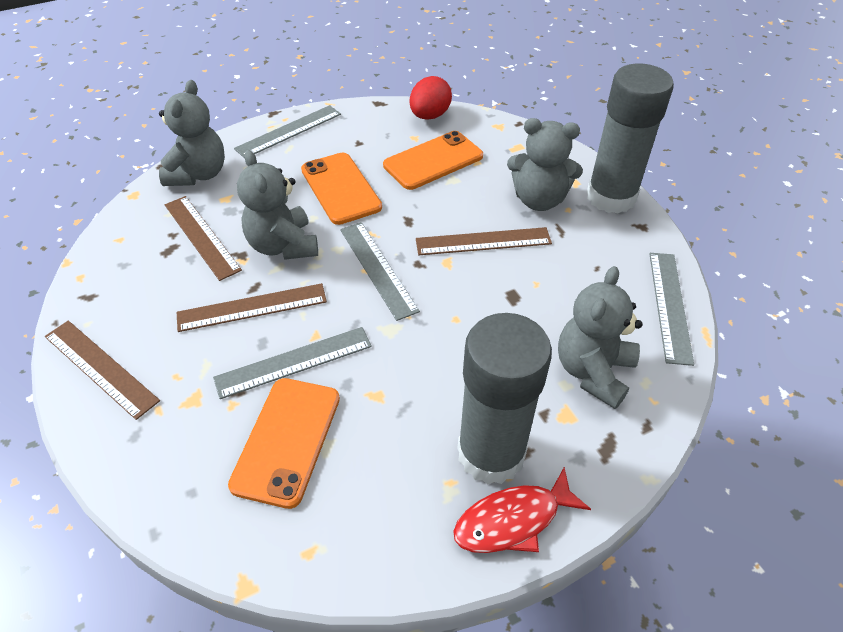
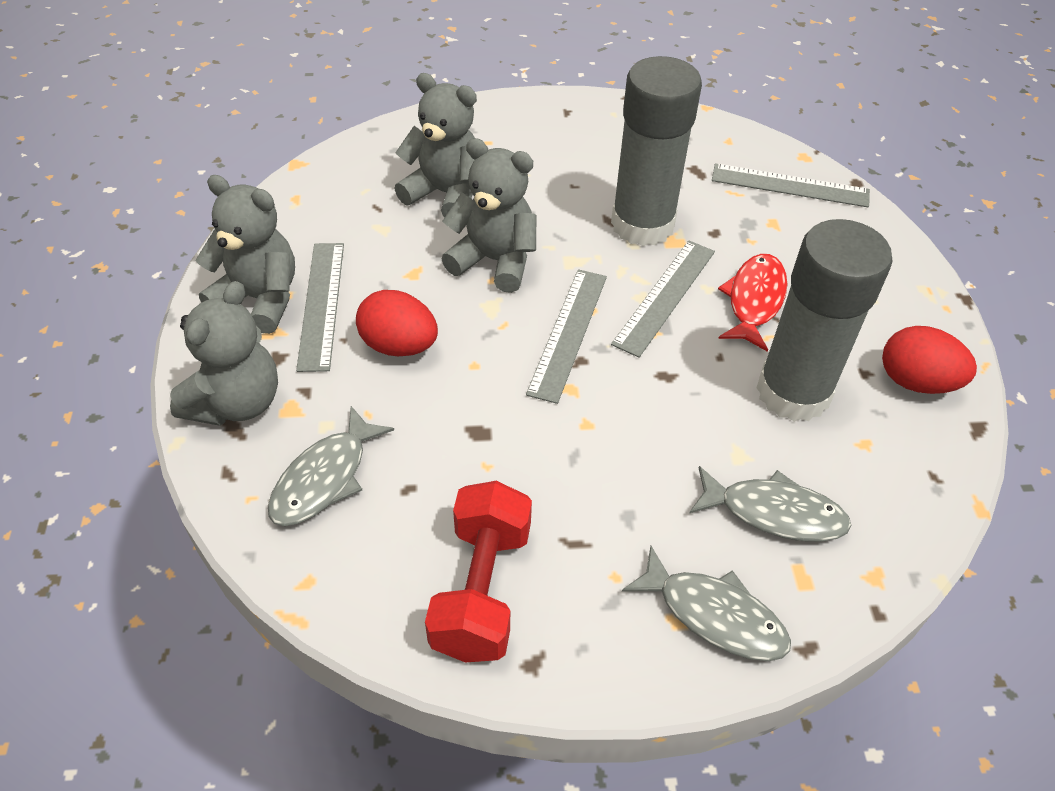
brown ruler: 4 -> 0
grey fish: 0 -> 3
orange phone: 3 -> 0
red dumbbell: 0 -> 1
red egg: 1 -> 2

